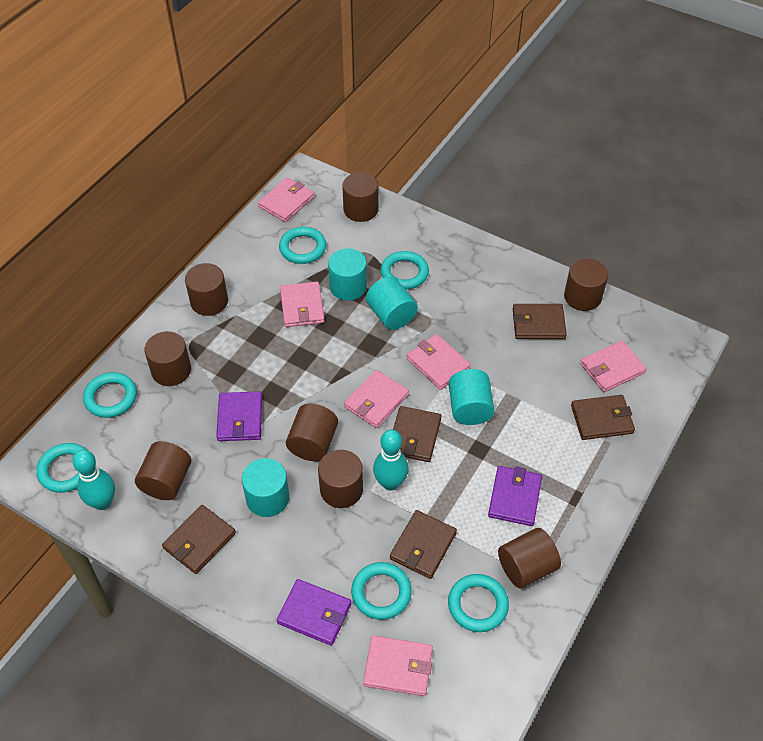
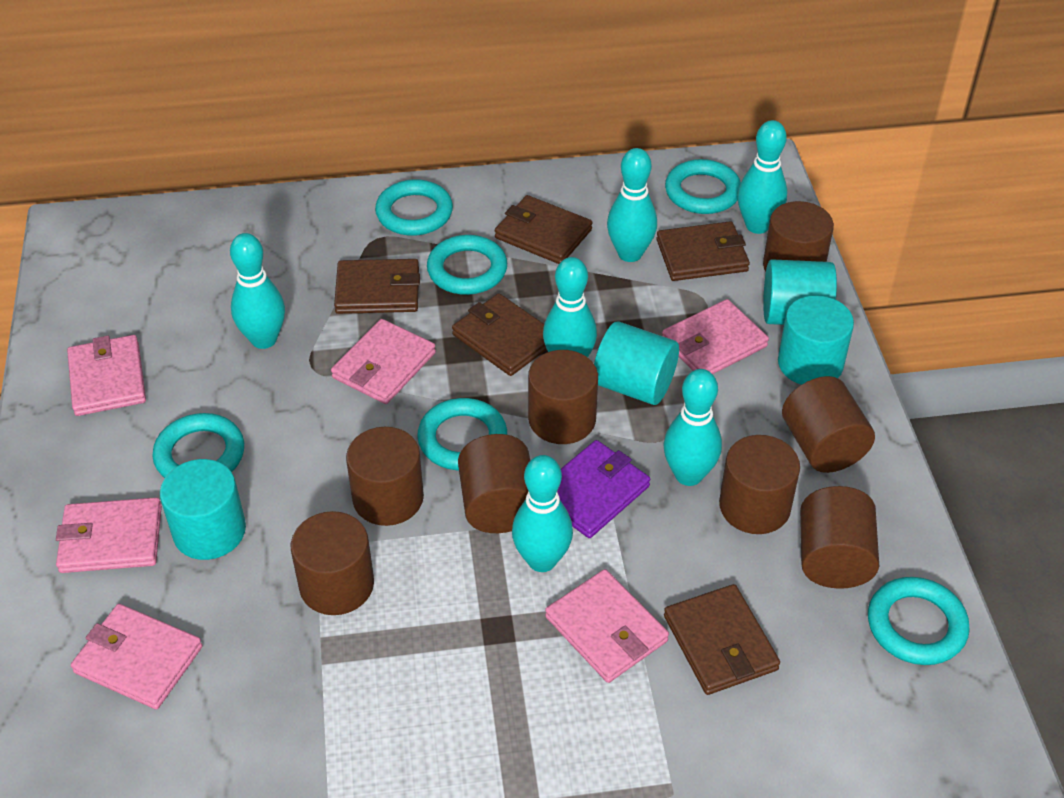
purple wallet: 3 -> 1
turquoise bowling pin: 2 -> 6

